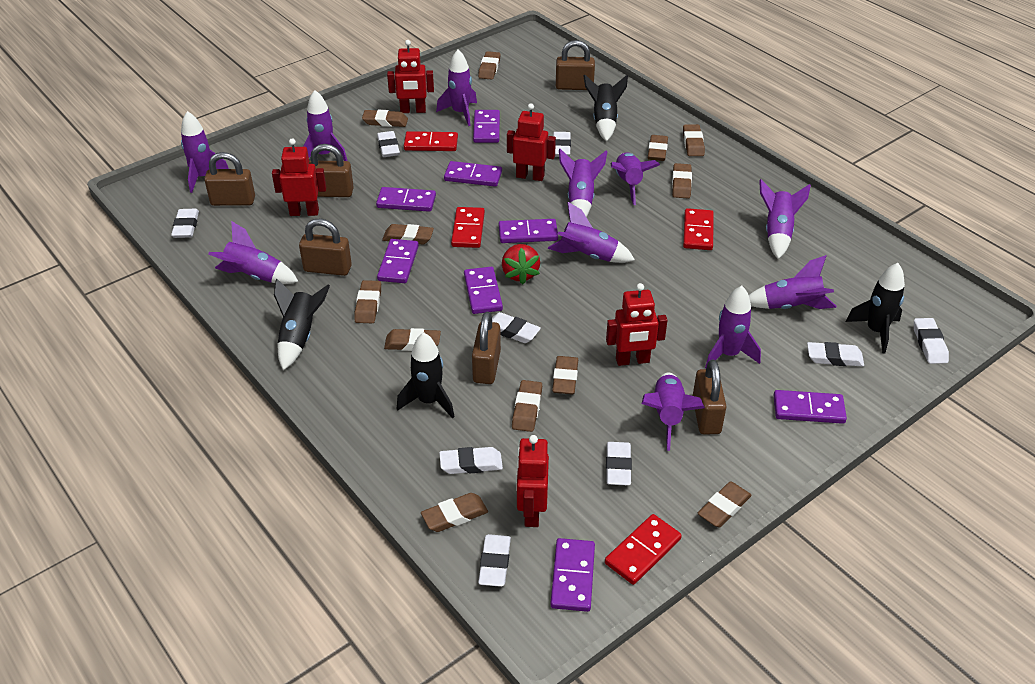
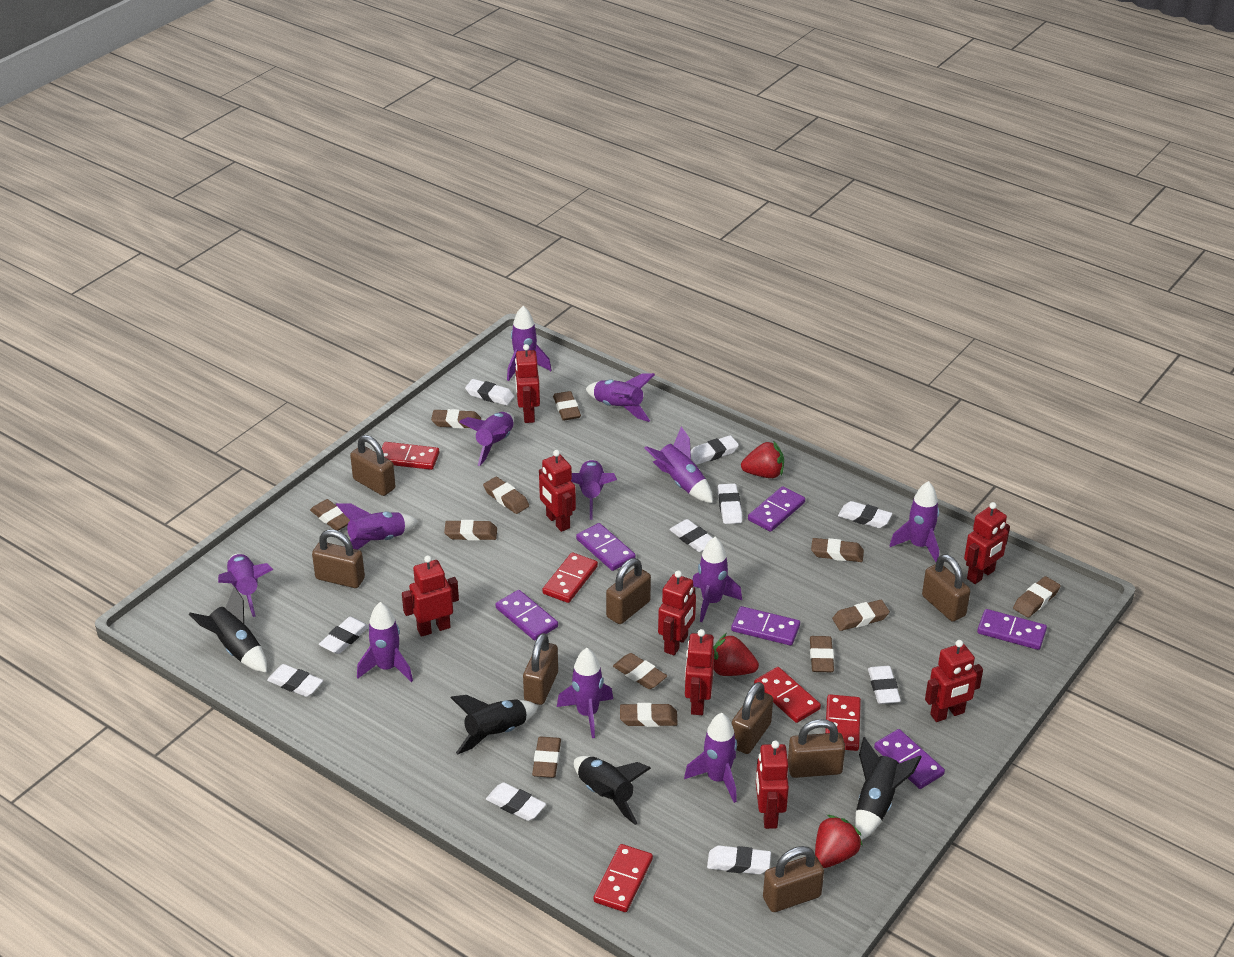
brown padlock: 6 -> 8
purple domino: 8 -> 6
purple rocket: 11 -> 12
red domino: 4 -> 5
red robot: 5 -> 8
red strawberry: 1 -> 3
white eraser: 9 -> 10

